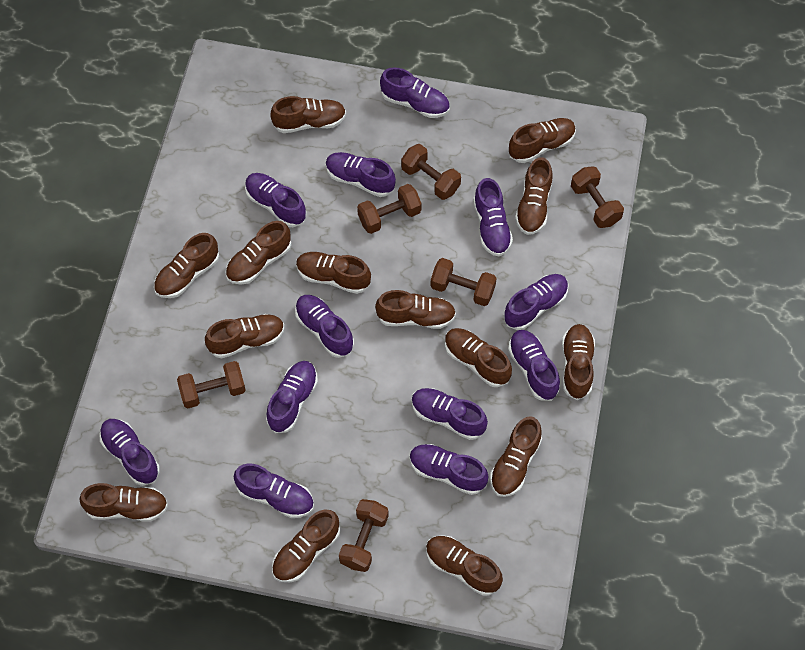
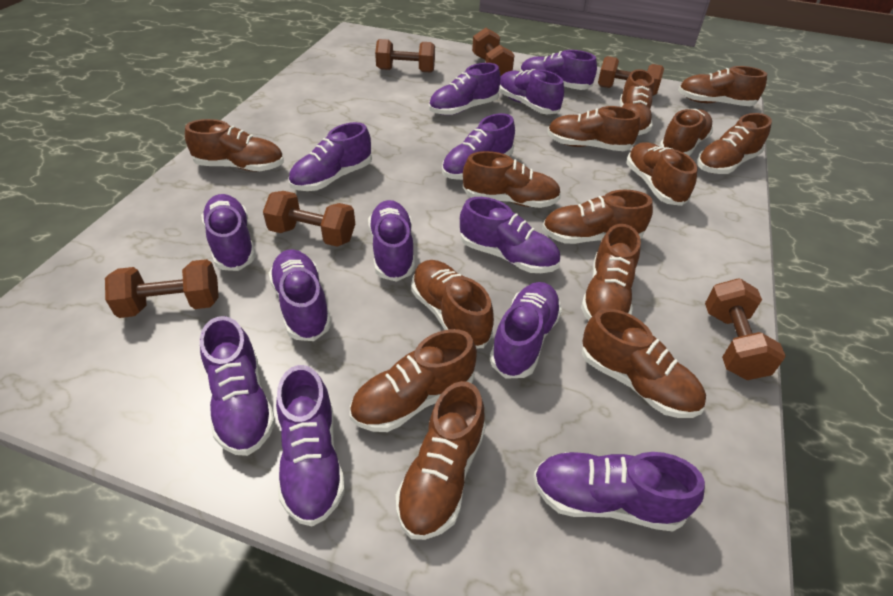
purple shoe: 12 -> 13

